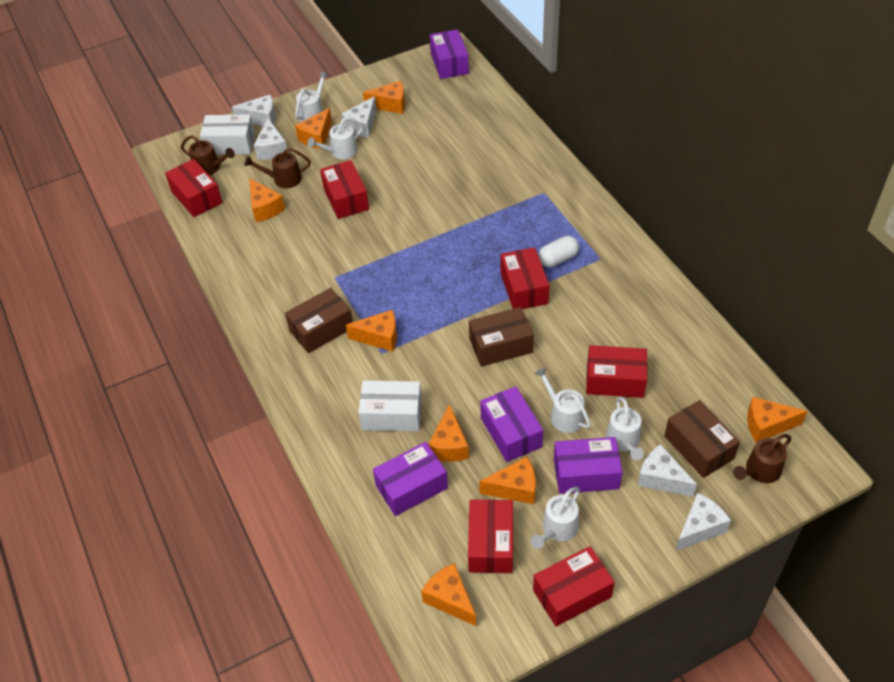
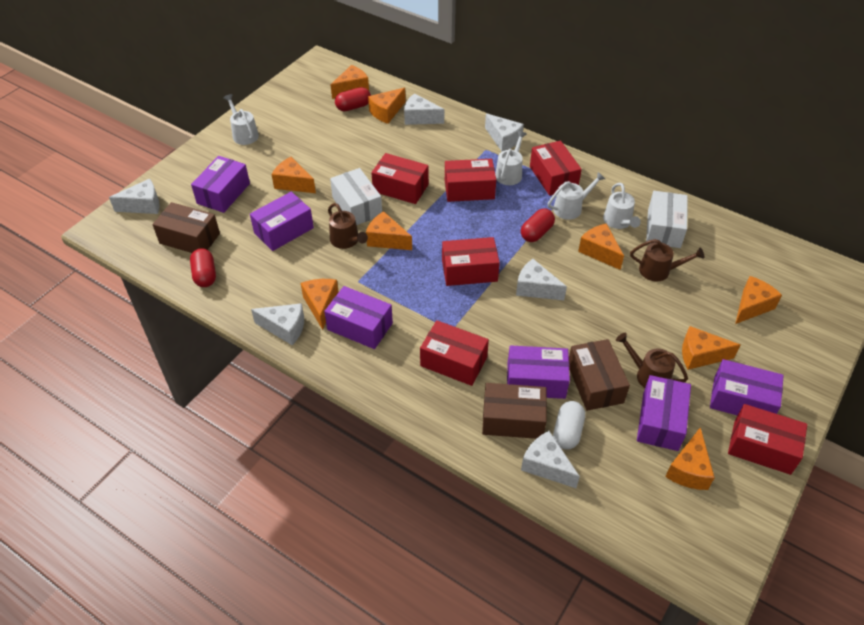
orange cheese: 8 -> 9
purple box: 4 -> 6
red capsule: 0 -> 3
white cheese: 5 -> 6
white watering can: 5 -> 4

